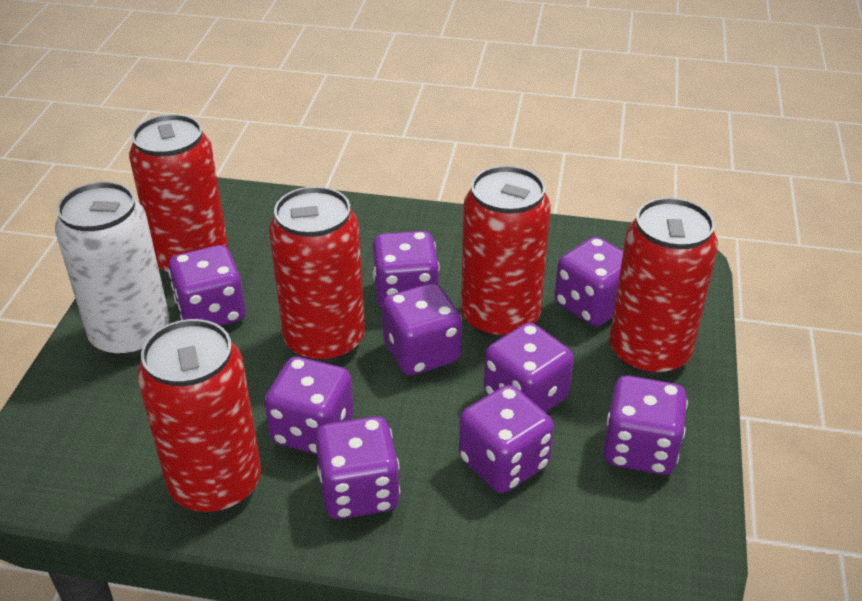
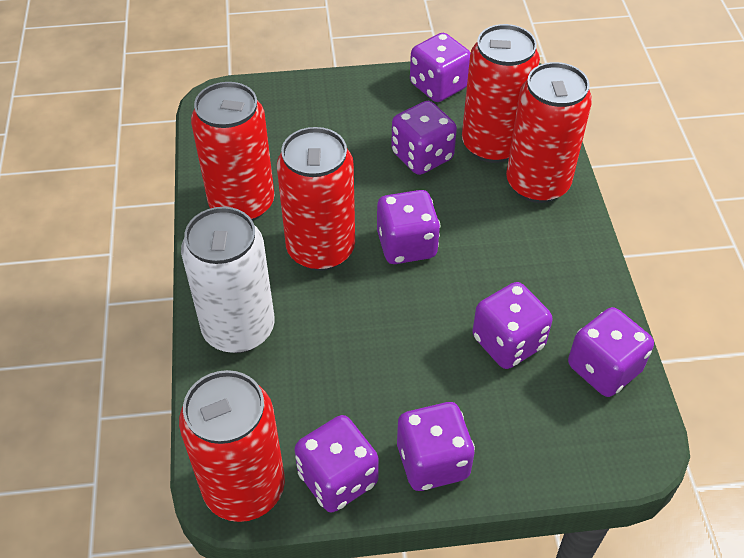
purple dice: 9 -> 7

